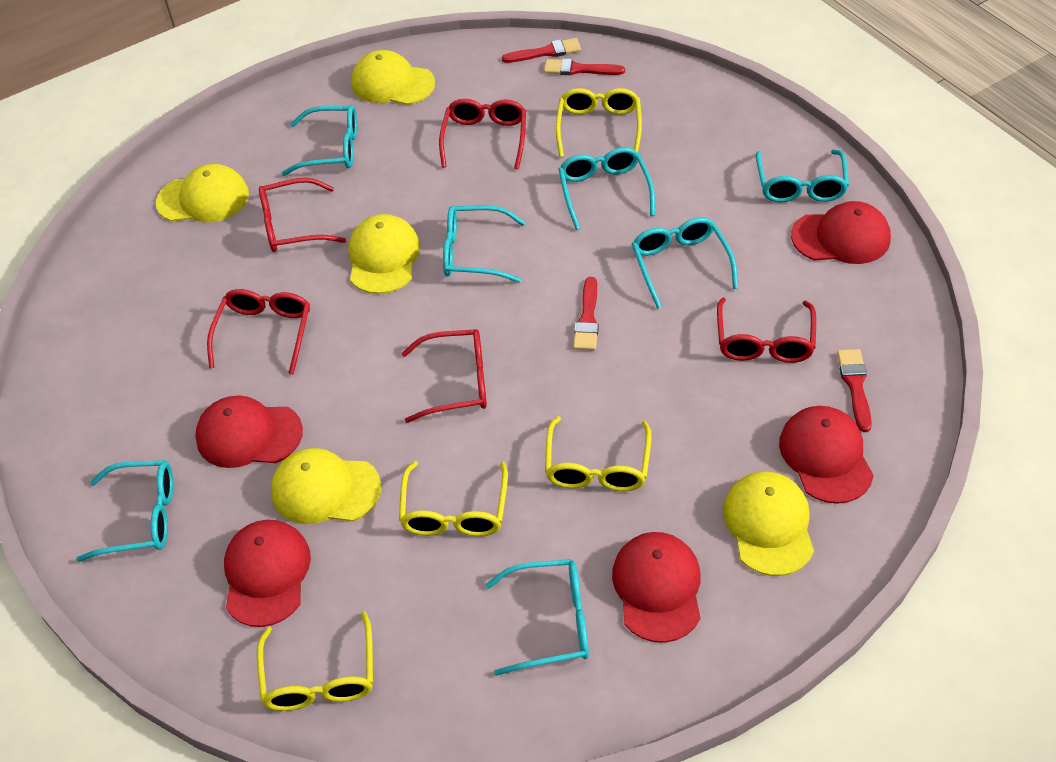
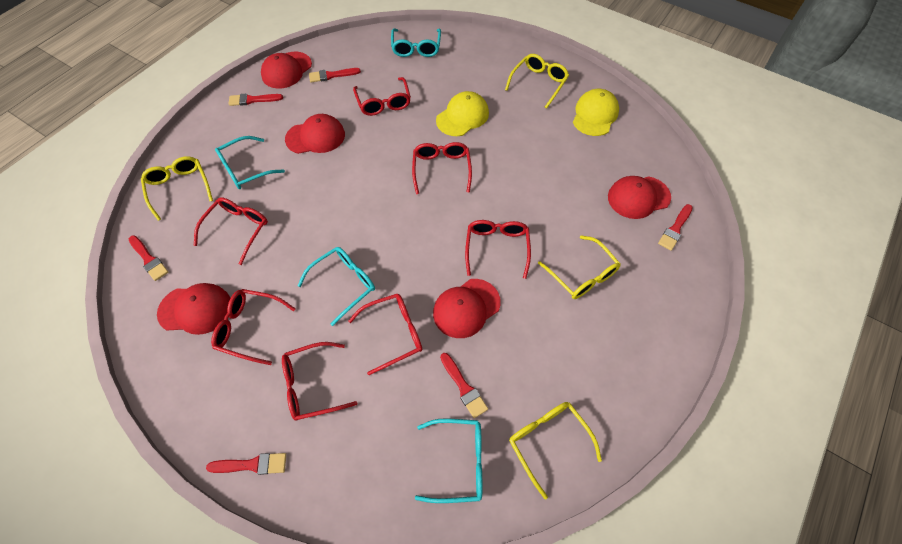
red brush: 4 -> 6
red glasses: 5 -> 7
turquoise glasses: 7 -> 4
yellow cap: 5 -> 2

